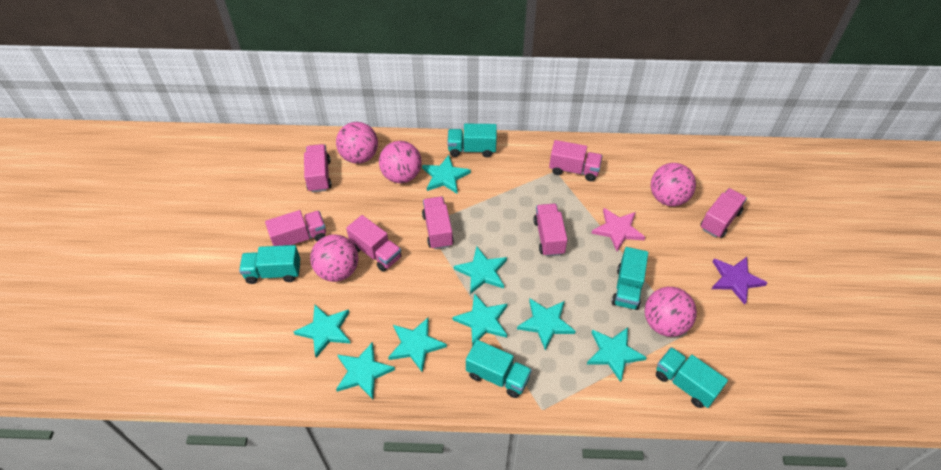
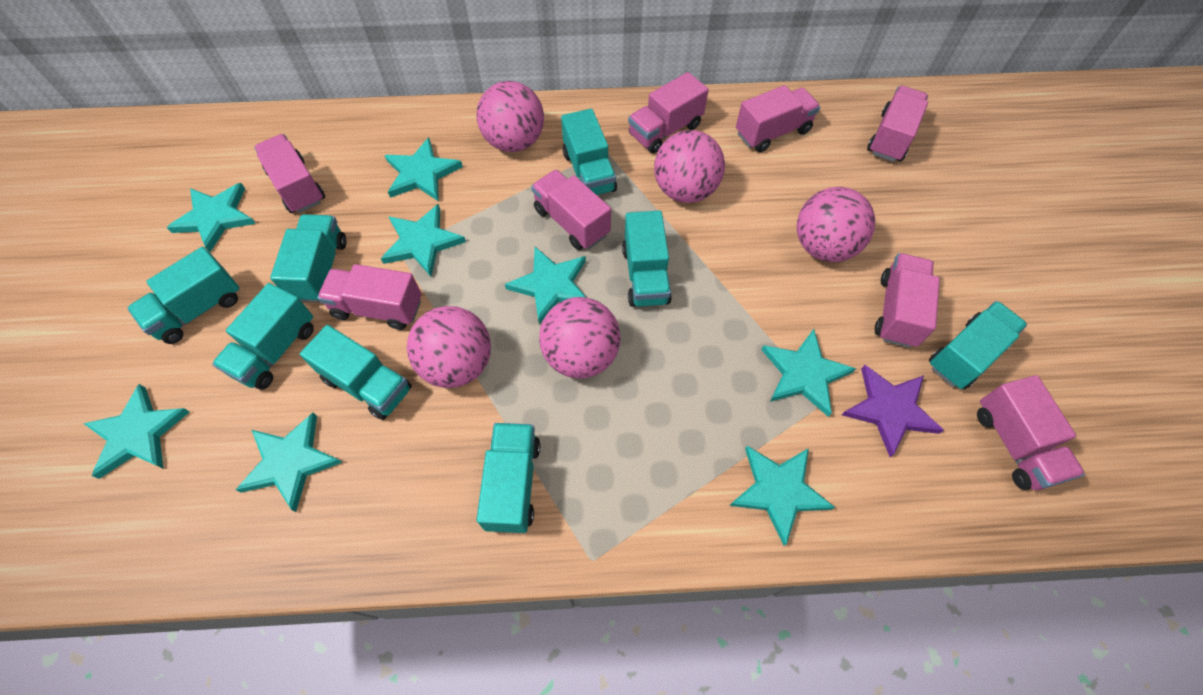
pink star: 1 -> 0
pink truck: 7 -> 8
turquoise truck: 5 -> 8

